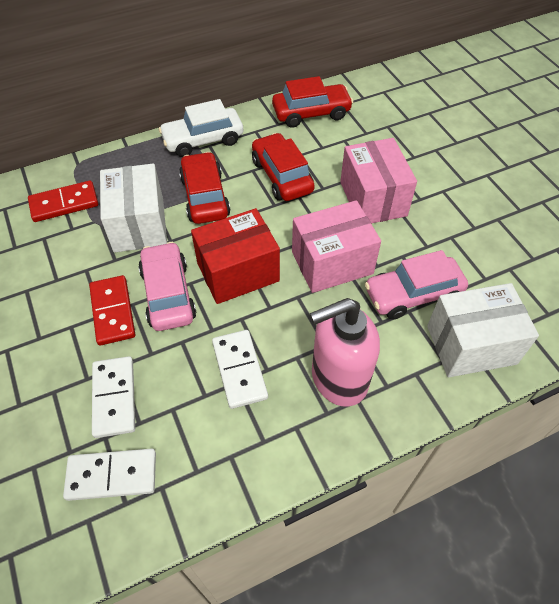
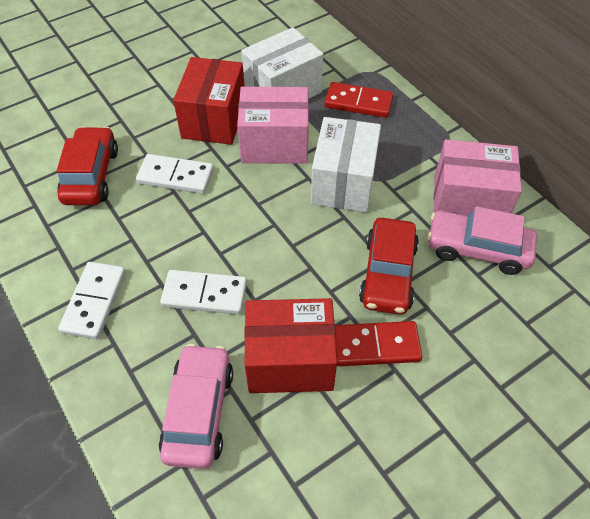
pink soap dispenser: 1 -> 0
red box: 1 -> 2
red car: 3 -> 2
white car: 1 -> 0

